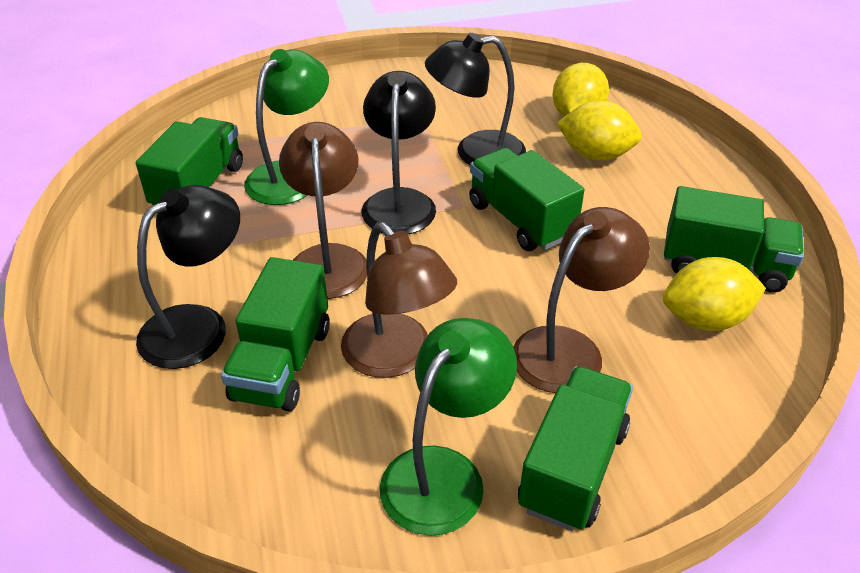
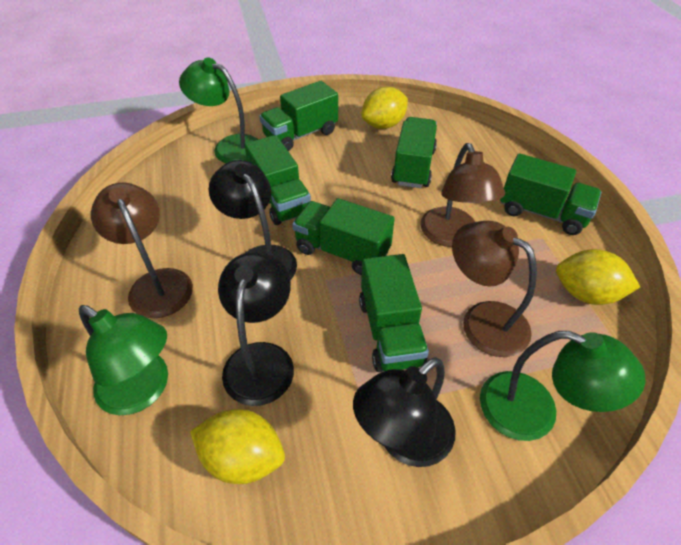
green lamp: 2 -> 3
green truck: 5 -> 6

